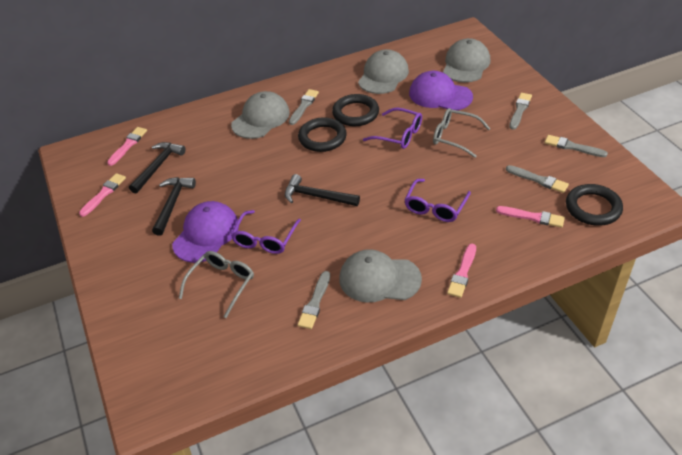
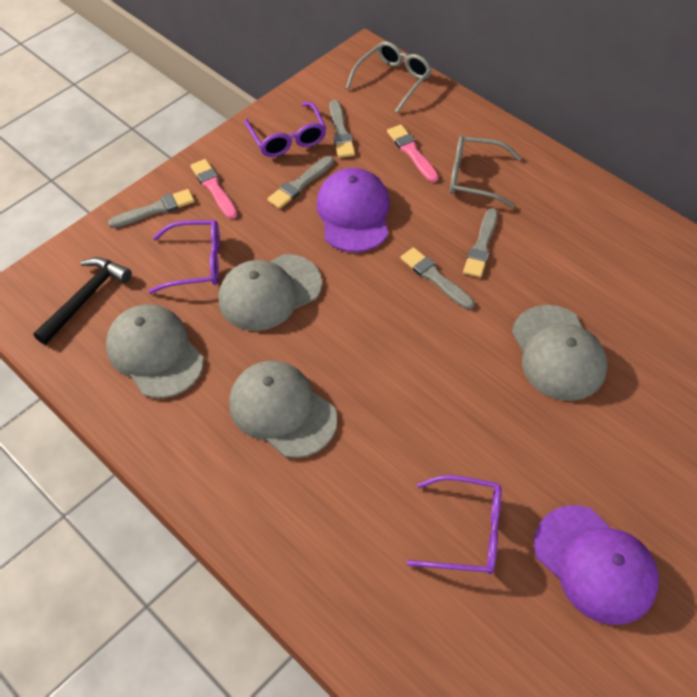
black hammer: 3 -> 1
black ring: 3 -> 0
pink brush: 4 -> 2

